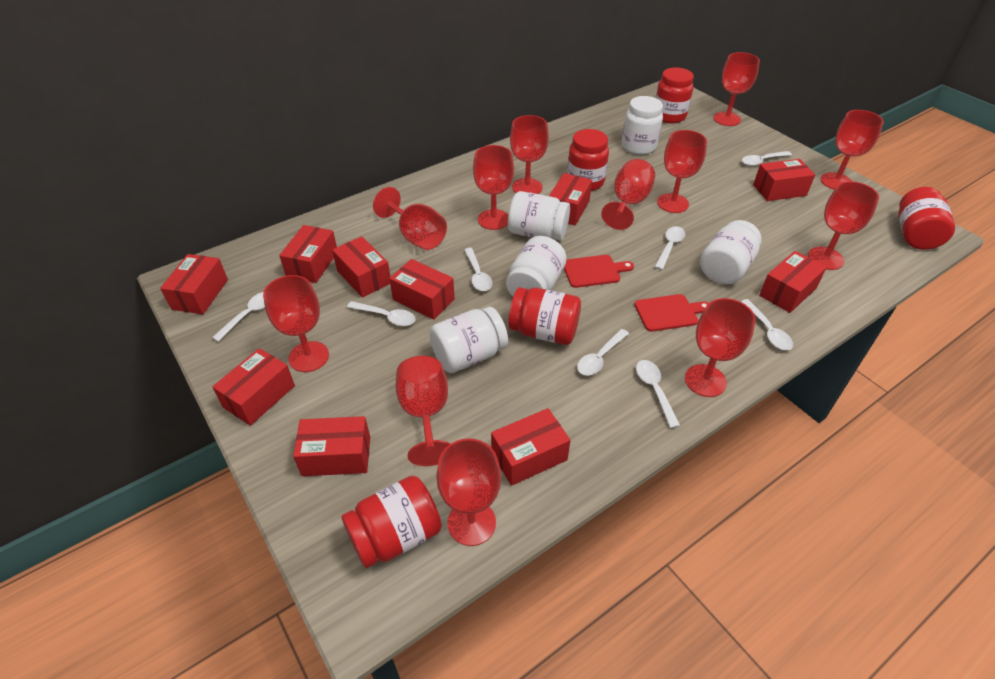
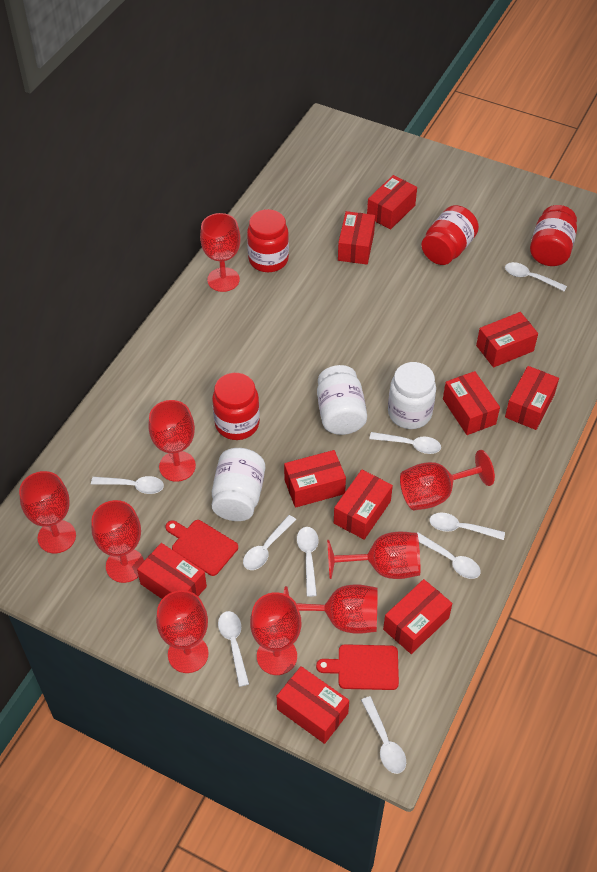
red goblet: 12 -> 9
red jar: 5 -> 4
white jar: 5 -> 3
white spoon: 8 -> 9

